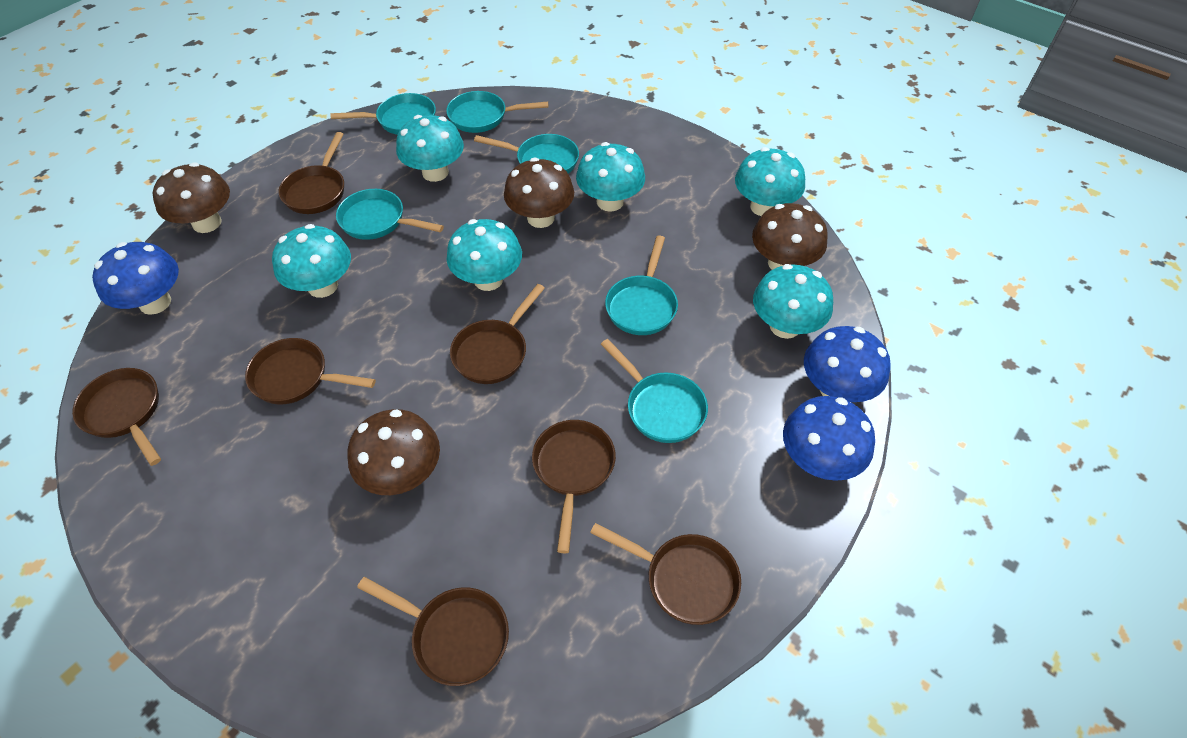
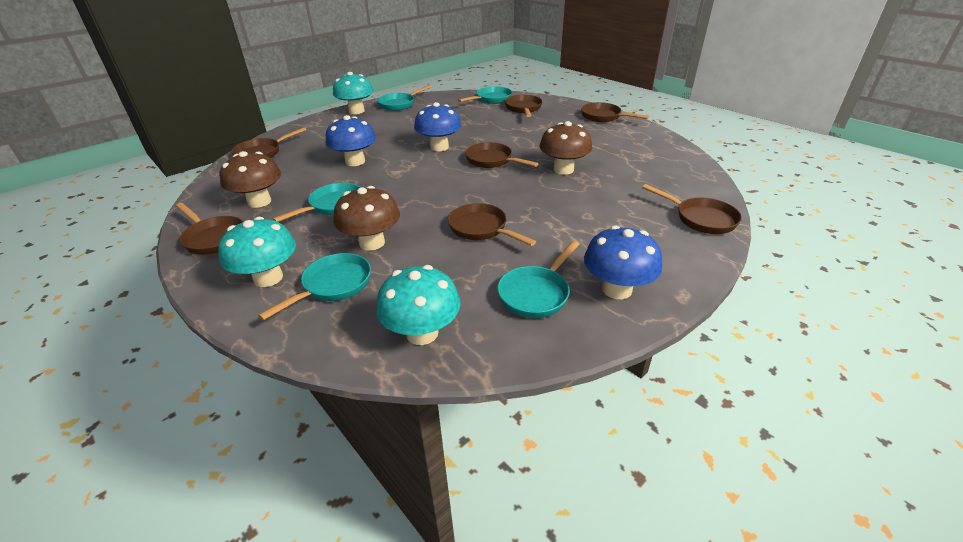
brown mushroom: 4 -> 3
turquoise mushroom: 6 -> 3
turquoise pan: 6 -> 5

